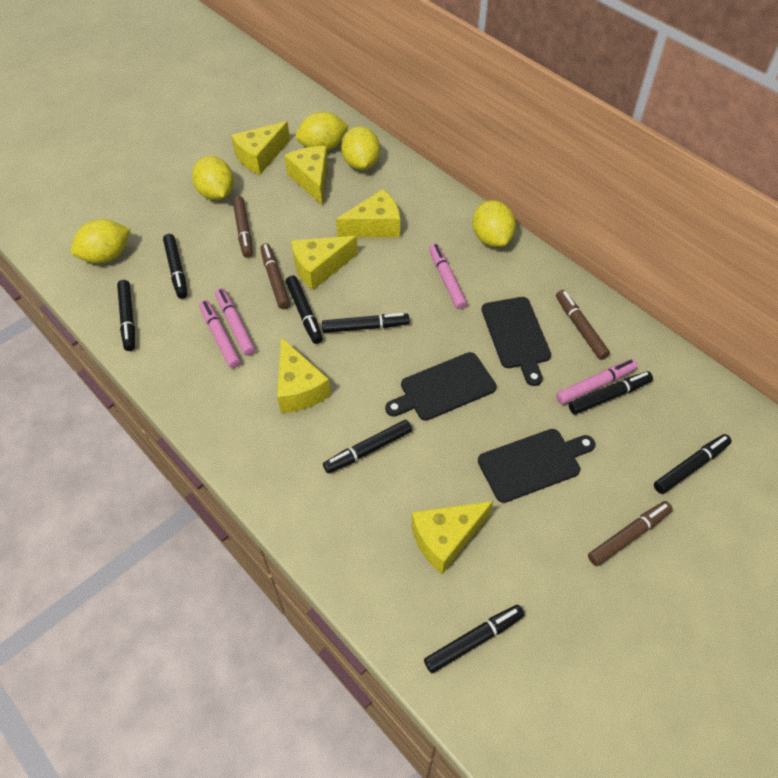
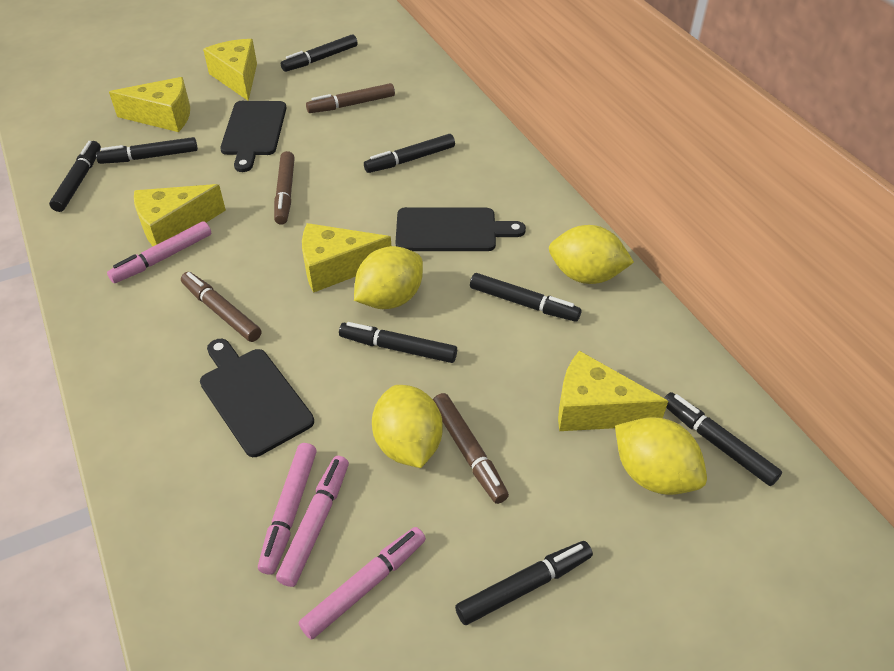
yellow cheese: 6 -> 5
yellow lemon: 5 -> 4

